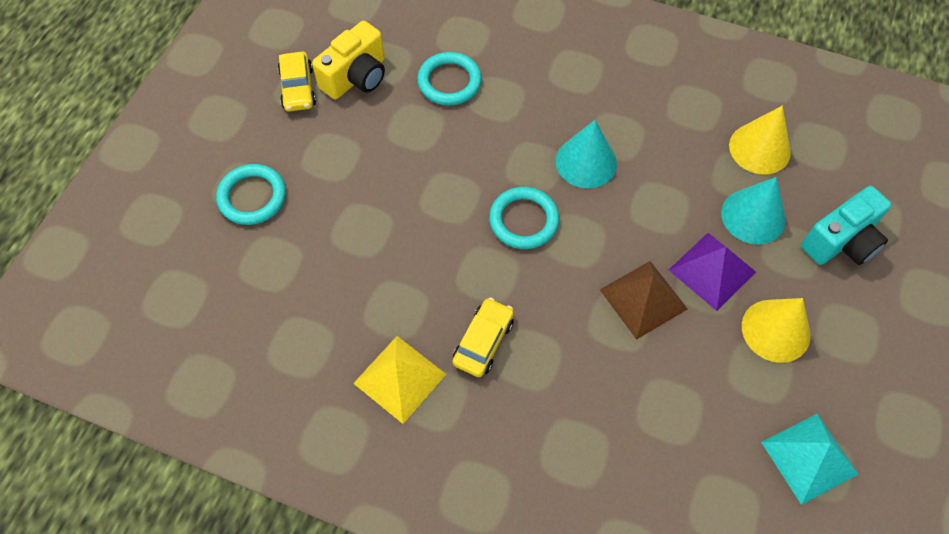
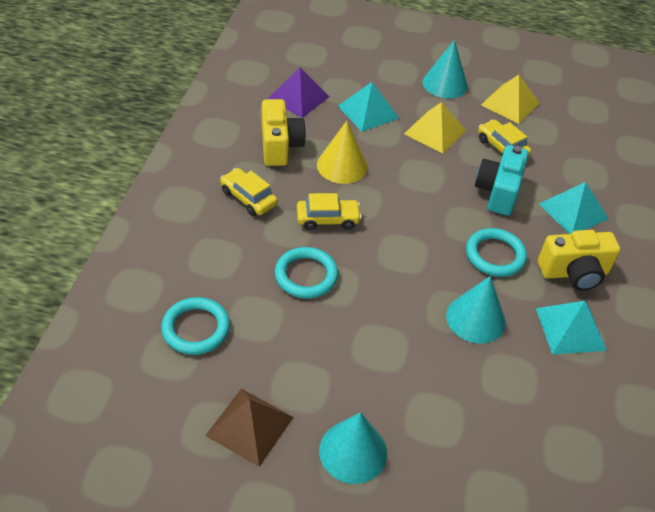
turquoise cone: 2 -> 3
turquoise pyramid: 1 -> 3
yellow camera: 1 -> 2
yellow car: 2 -> 3
yellow cone: 2 -> 1
yellow pyramid: 1 -> 2

